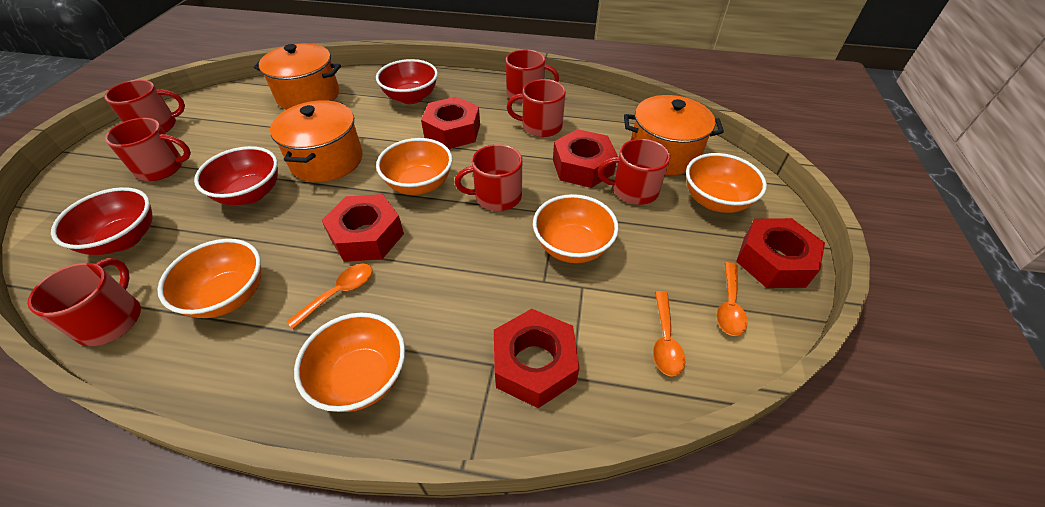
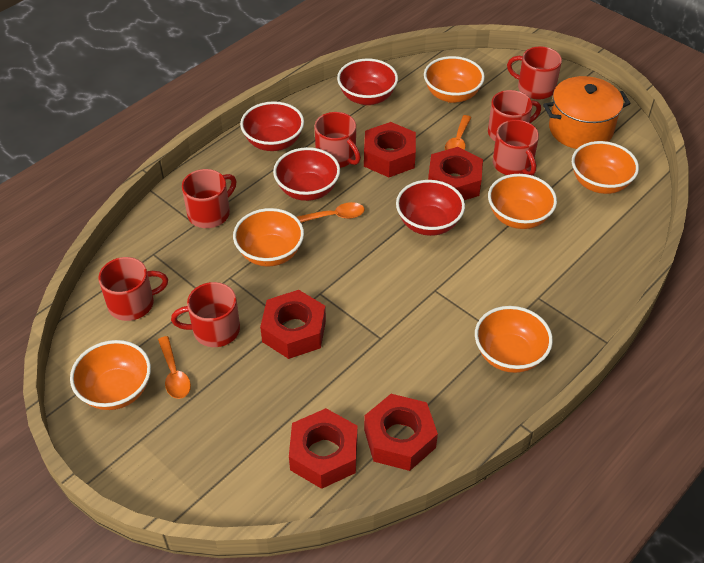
orange bowl: 5 -> 6
orange pot: 3 -> 1
red bowl: 3 -> 4

